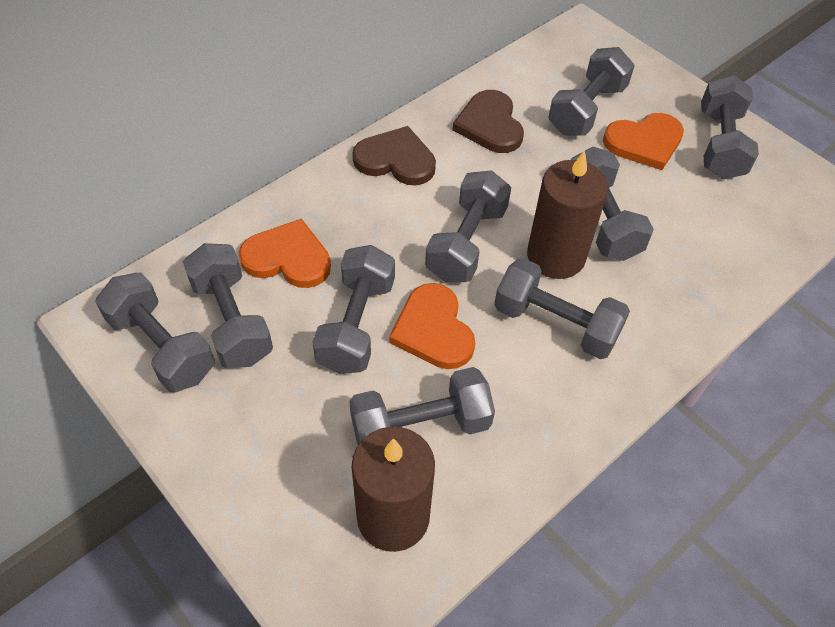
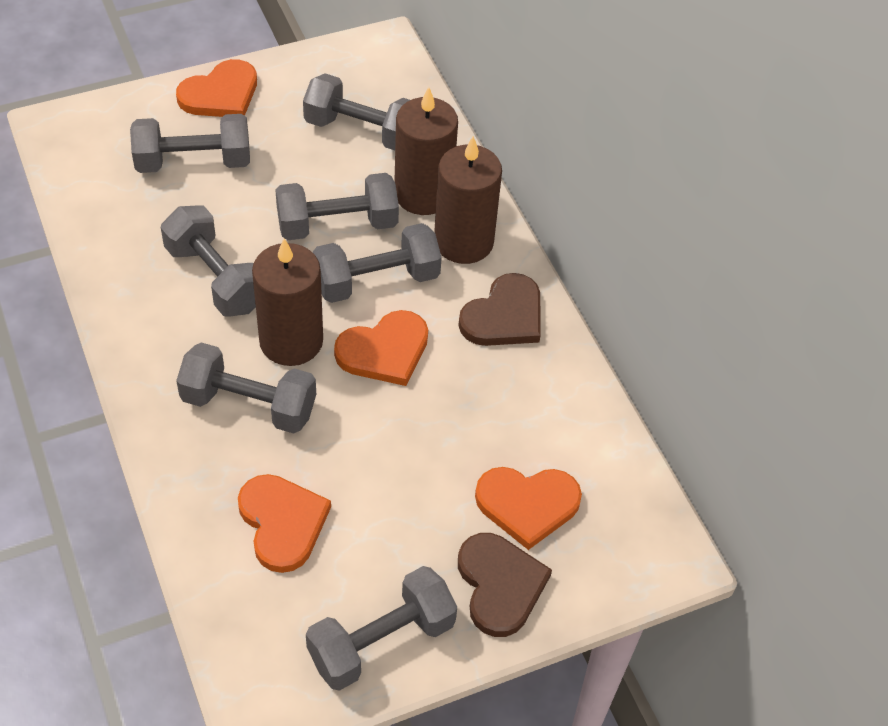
brown candle: 2 -> 3
grey dumbbell: 9 -> 7
orange heart: 3 -> 4

